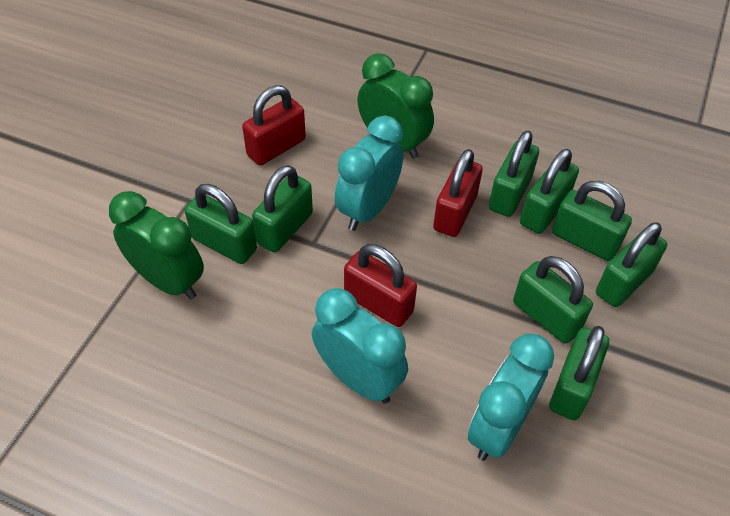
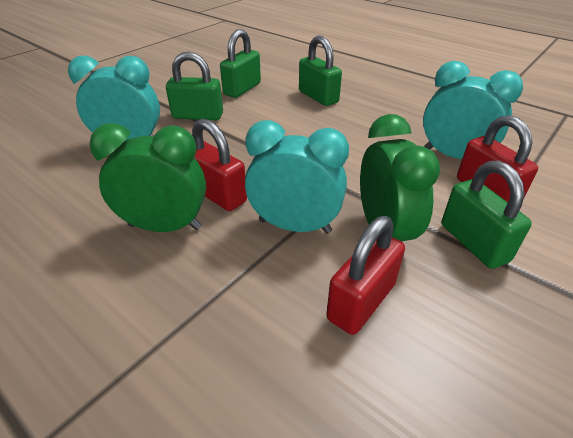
green padlock: 8 -> 4

